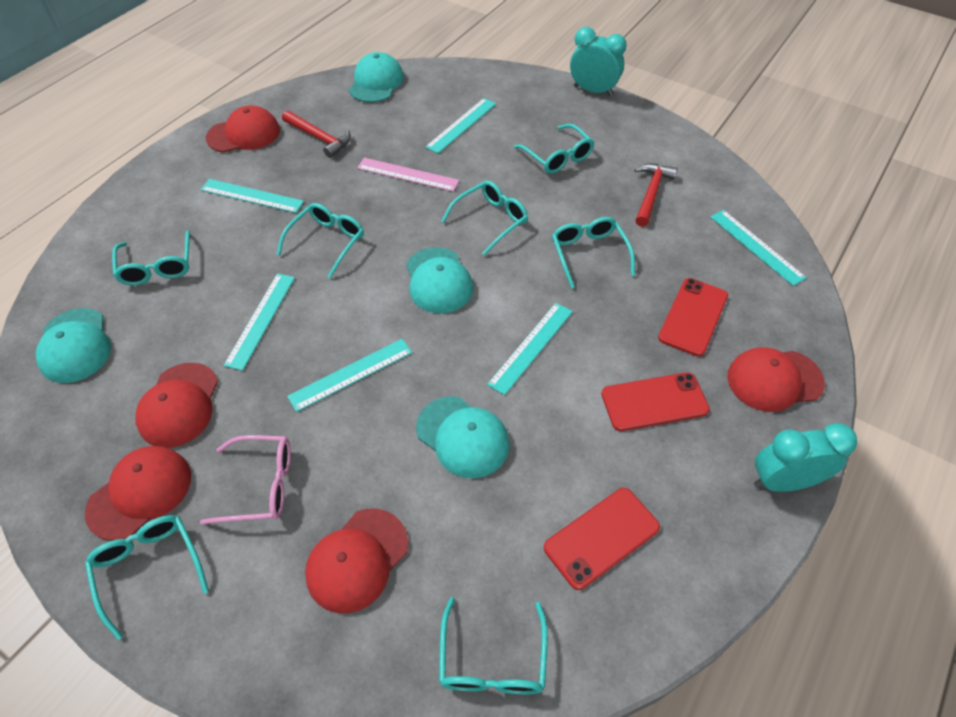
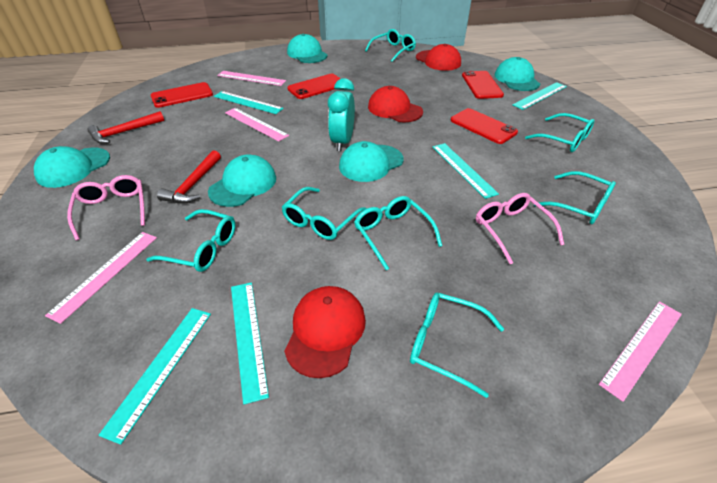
pink glasses: 1 -> 2
pink ruler: 1 -> 4
red cap: 5 -> 3
red phone: 3 -> 4
turquoise cap: 4 -> 5
turquoise clock: 2 -> 1
turquoise ruler: 6 -> 5

